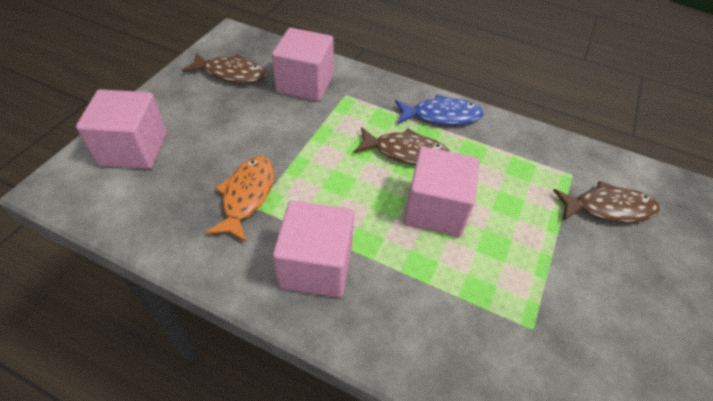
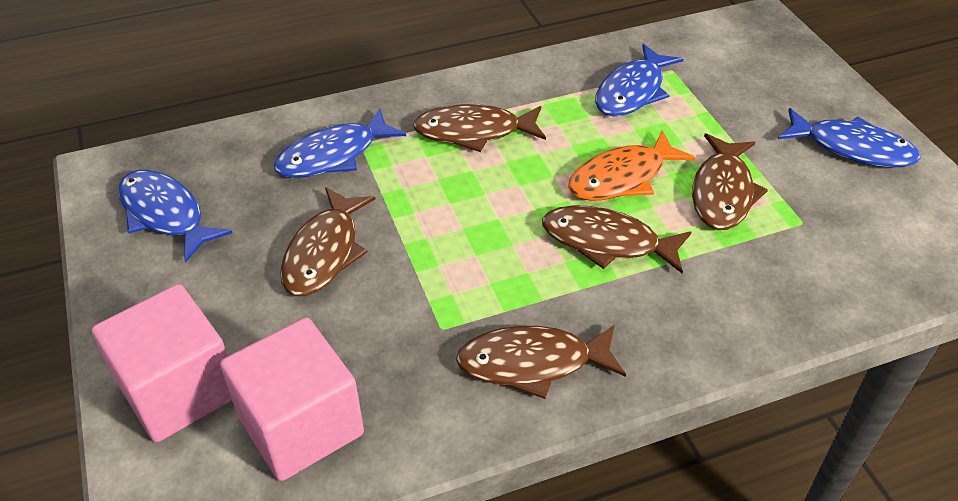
blue fish: 1 -> 4
brown fish: 3 -> 5
pink cube: 4 -> 2

